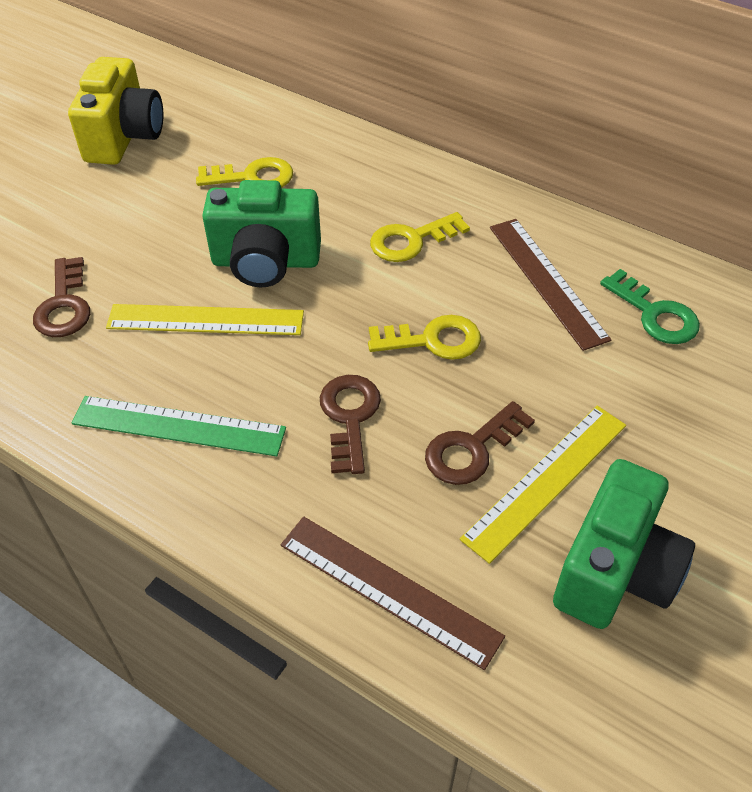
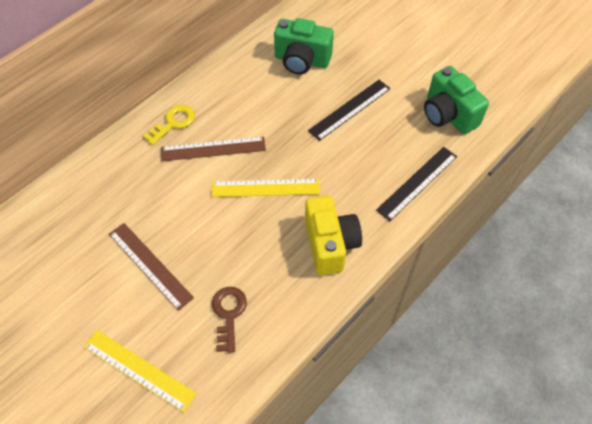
black ruler: 0 -> 2
brown key: 3 -> 1
green key: 1 -> 0
green ruler: 1 -> 0
yellow key: 3 -> 1

